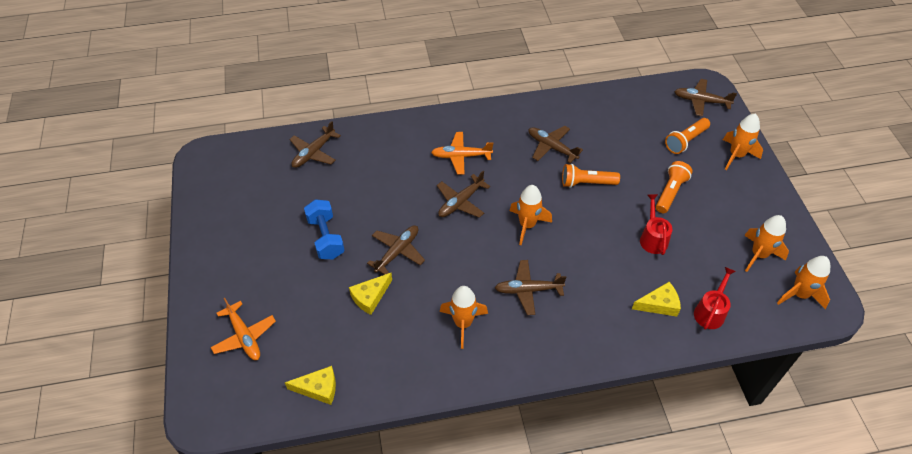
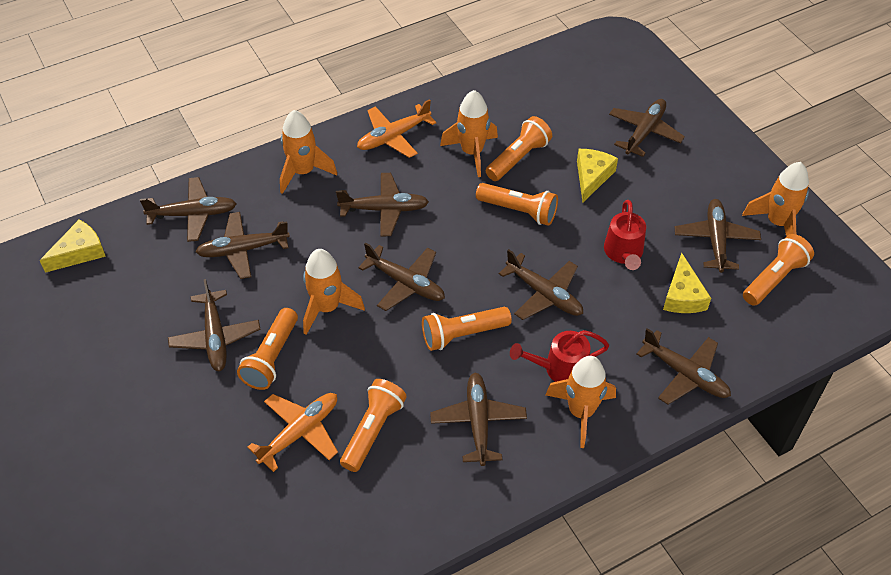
blue dumbbell: 1 -> 0
brown plane: 6 -> 10
orange flashlight: 3 -> 6

